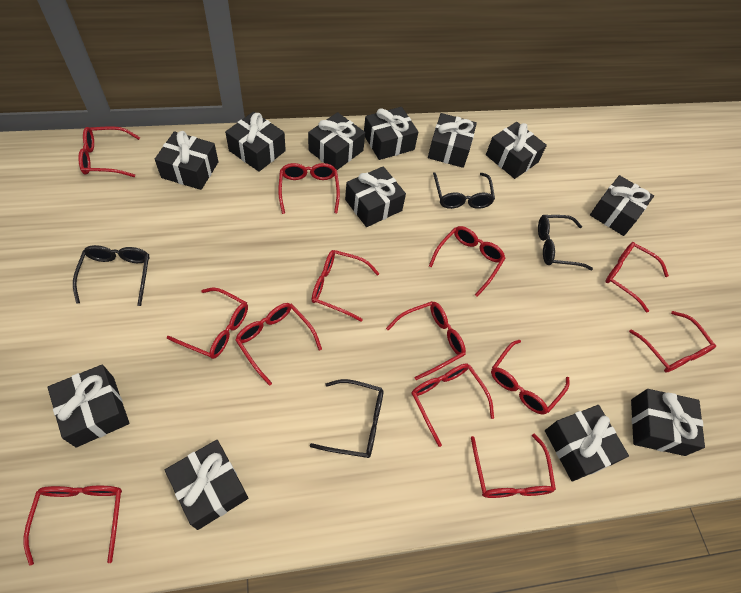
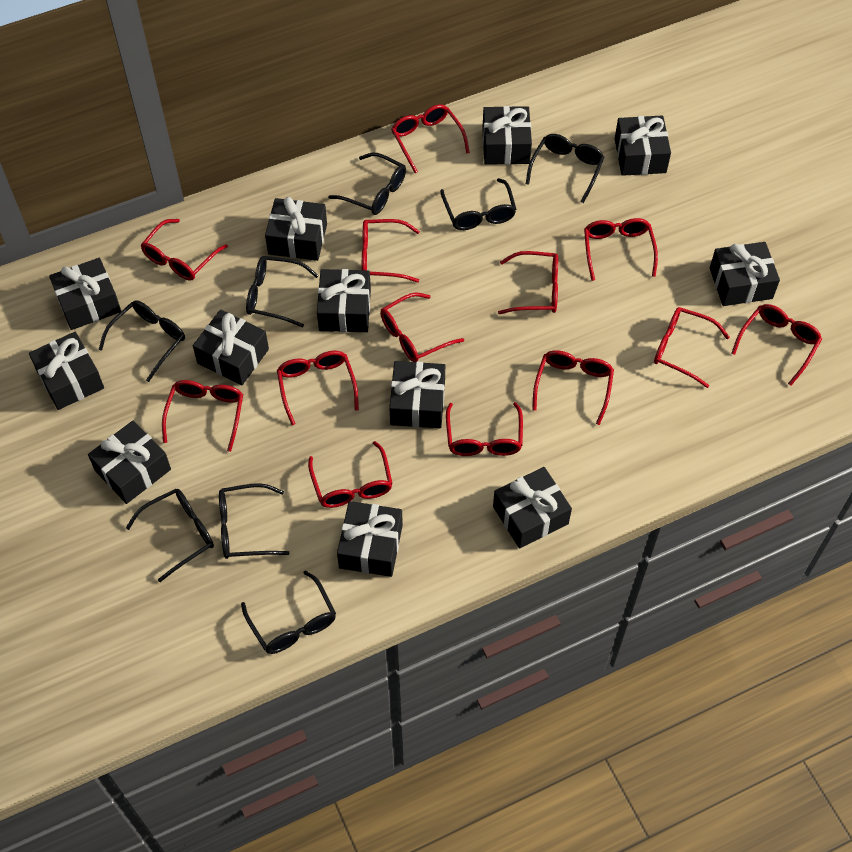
black glasses: 4 -> 8

